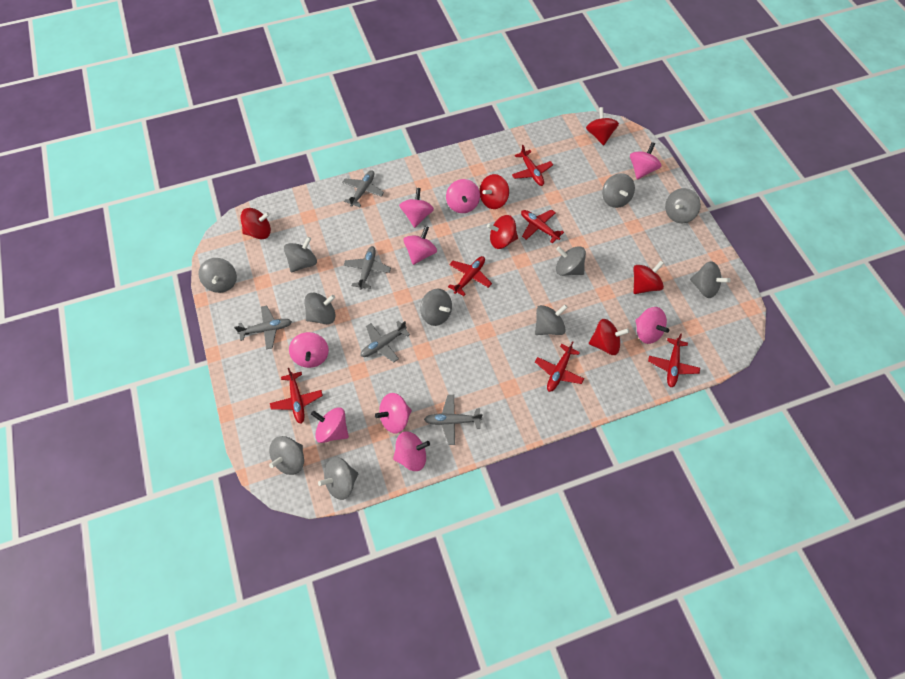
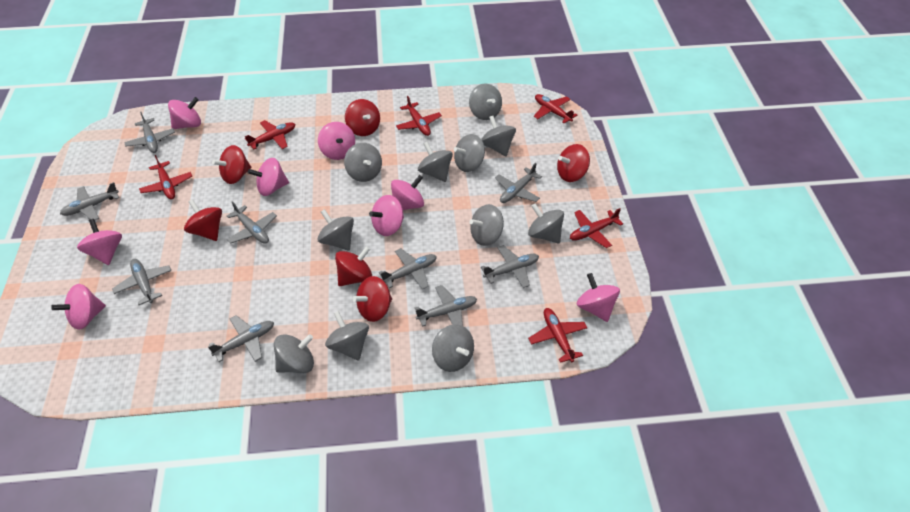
grey plane: 5 -> 9
pink spinning top: 9 -> 8

